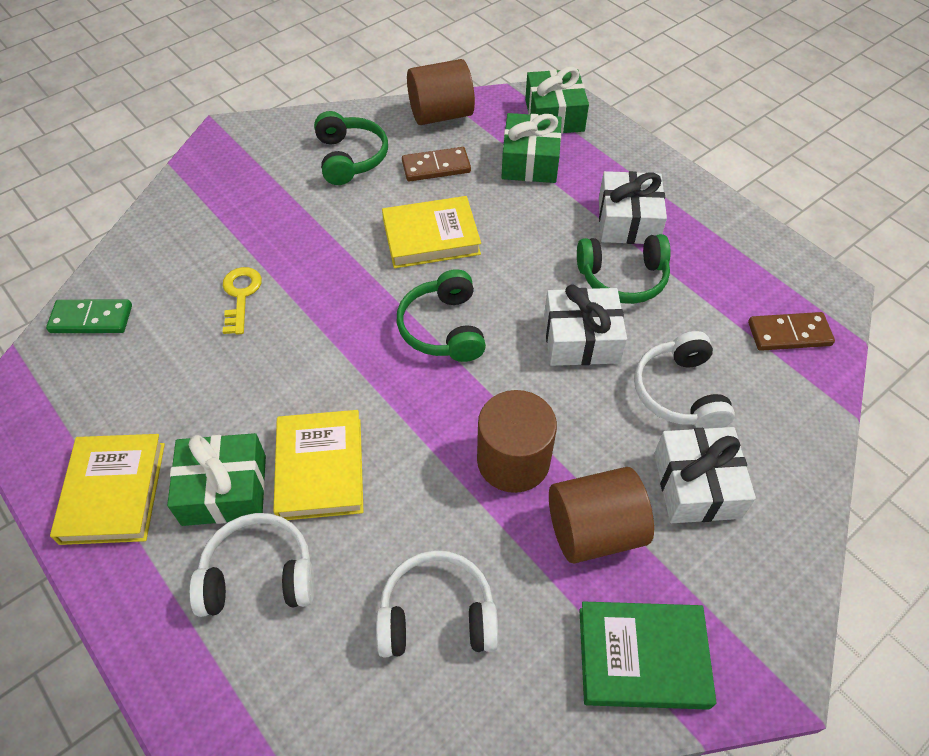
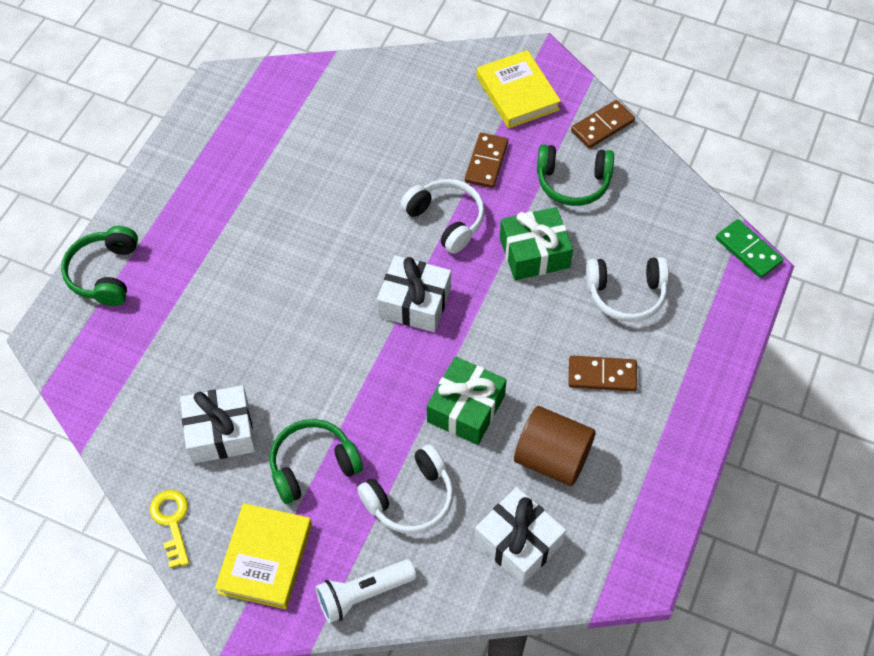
brown cylinder: 3 -> 1
brown domino: 2 -> 3
green book: 1 -> 0
green gift: 3 -> 2
white flashlight: 0 -> 1
yellow book: 3 -> 2

